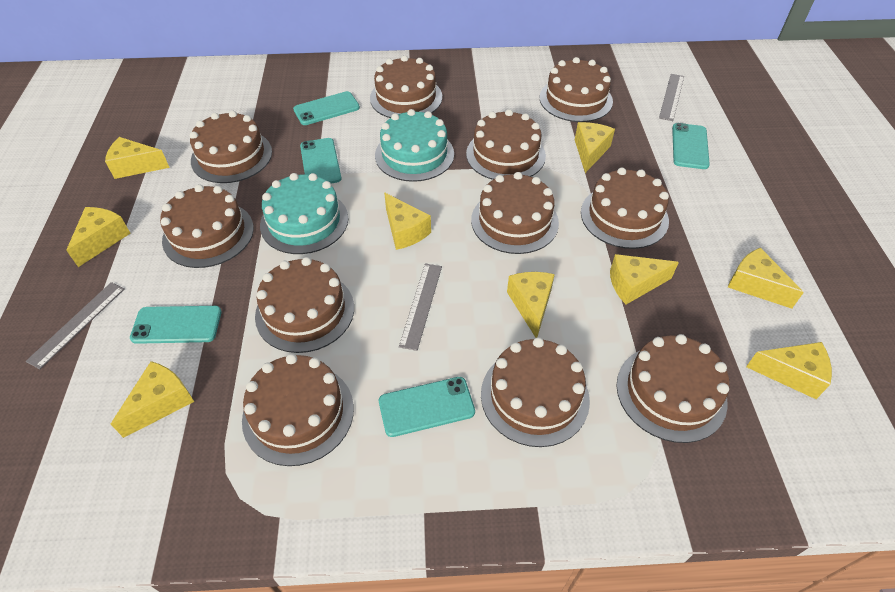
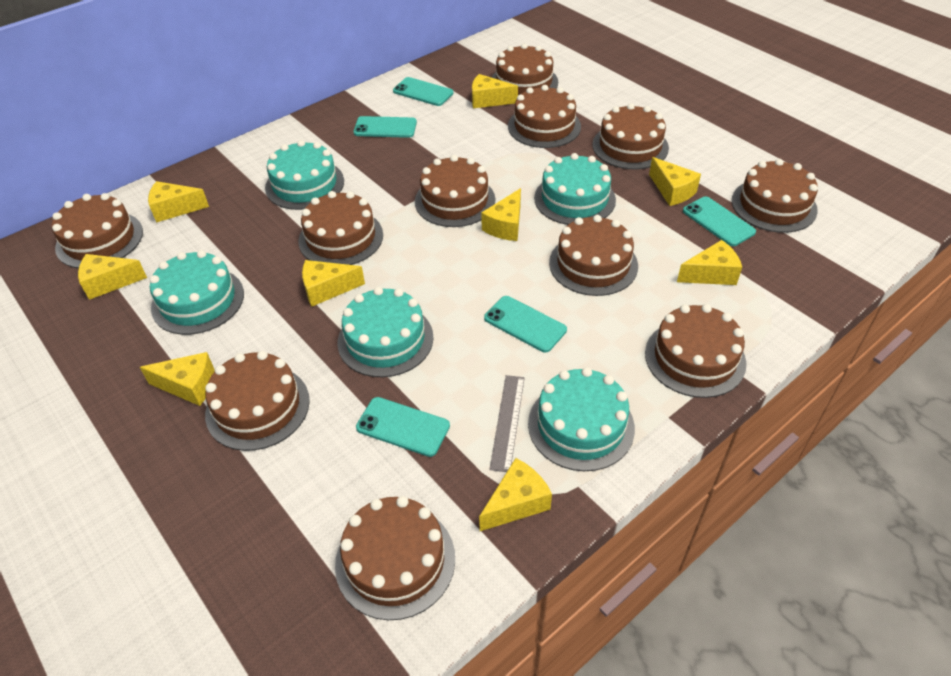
grey ruler: 3 -> 1
turquoise cake: 2 -> 5

